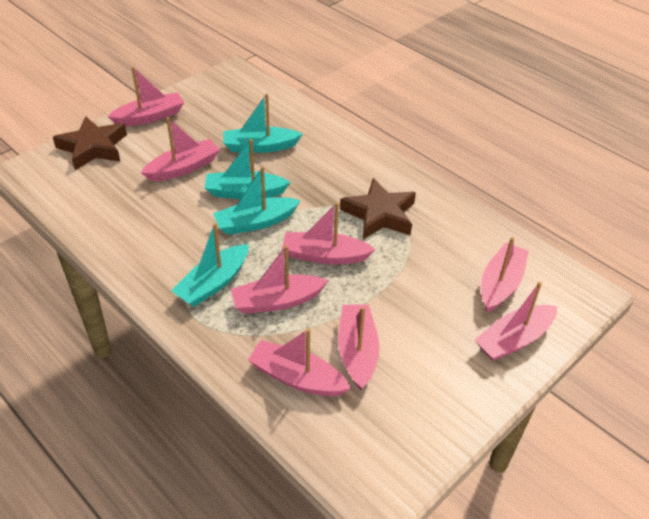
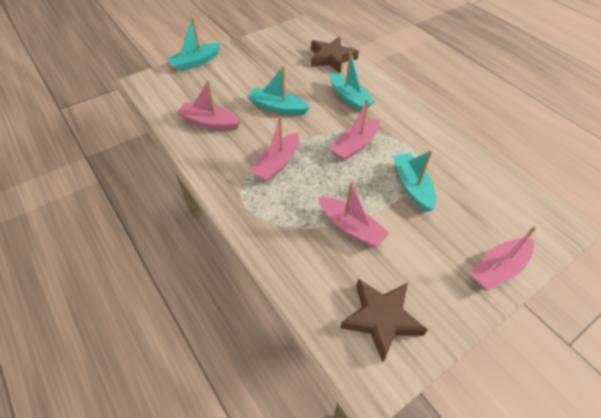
pink boat: 8 -> 5

